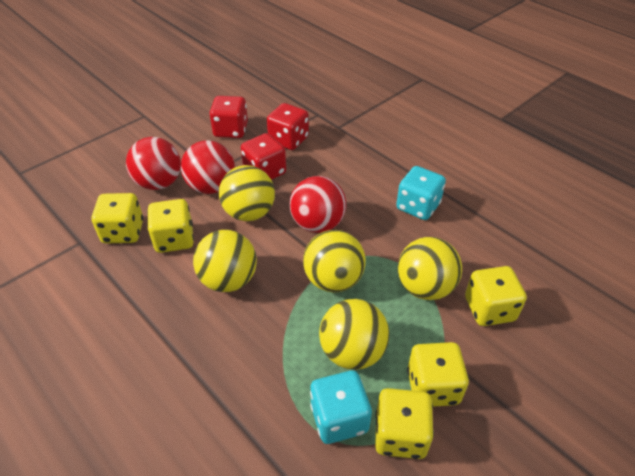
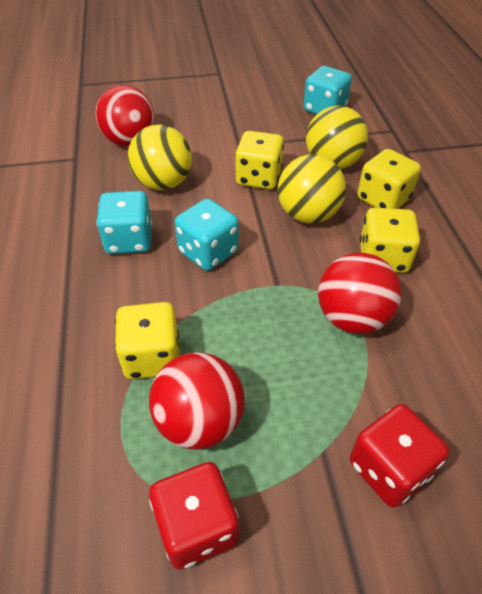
red dice: 3 -> 2
turquoise dice: 2 -> 3
yellow ball: 5 -> 3
yellow dice: 5 -> 4

